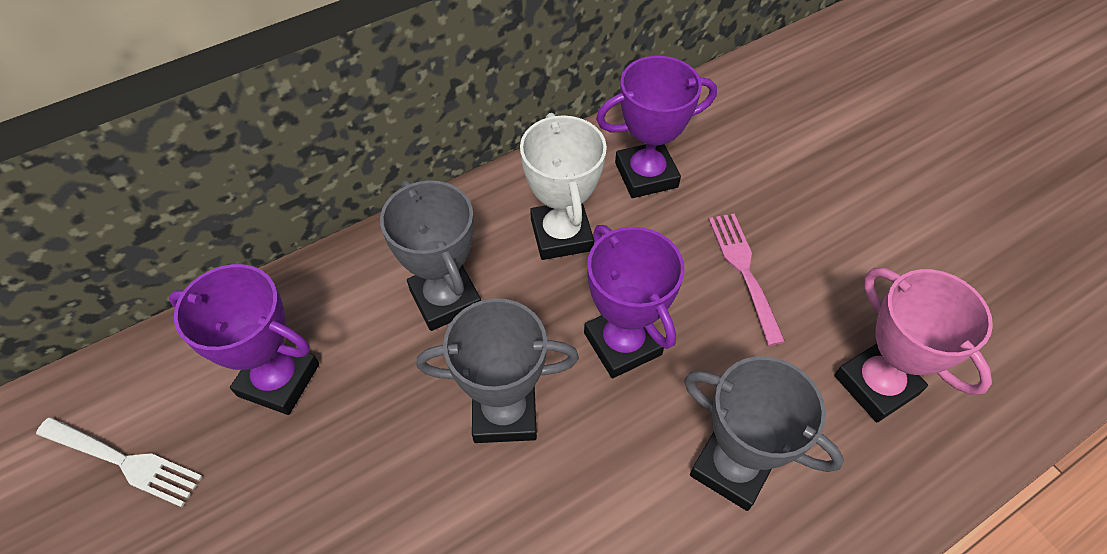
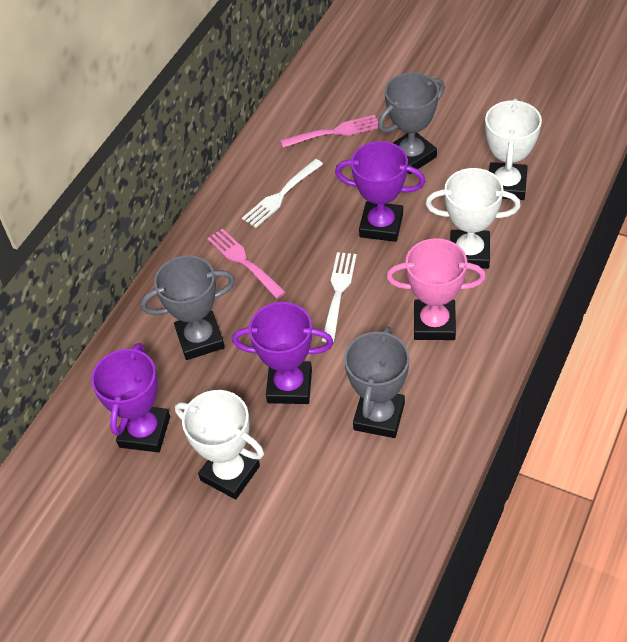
pink fork: 1 -> 2
white fork: 1 -> 2
white trophy: 1 -> 3

